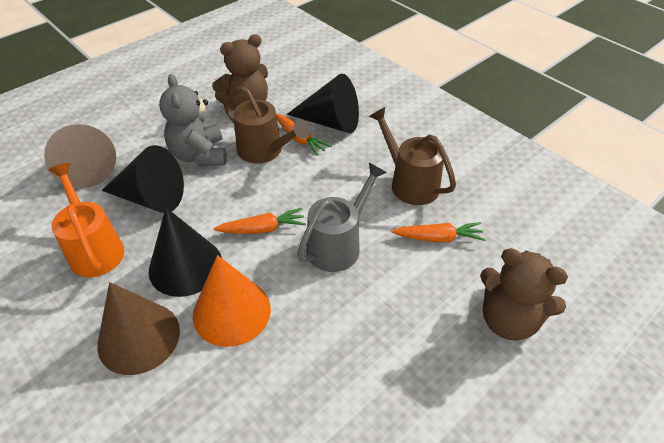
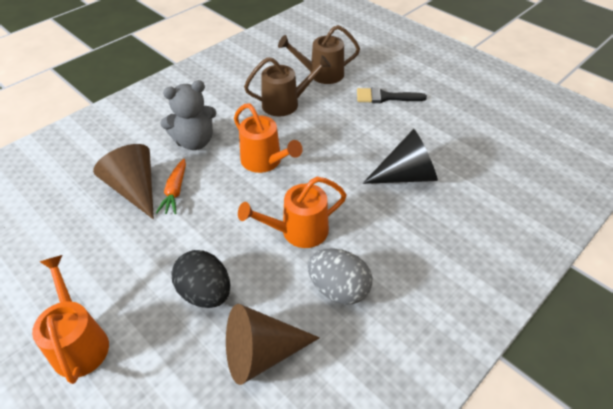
black brush: 0 -> 1
black cone: 3 -> 1
black egg: 0 -> 1
brown teddy bear: 2 -> 0
grey egg: 0 -> 1
grey watering can: 1 -> 0
orange carrot: 3 -> 1
orange cone: 1 -> 0
orange watering can: 1 -> 3

